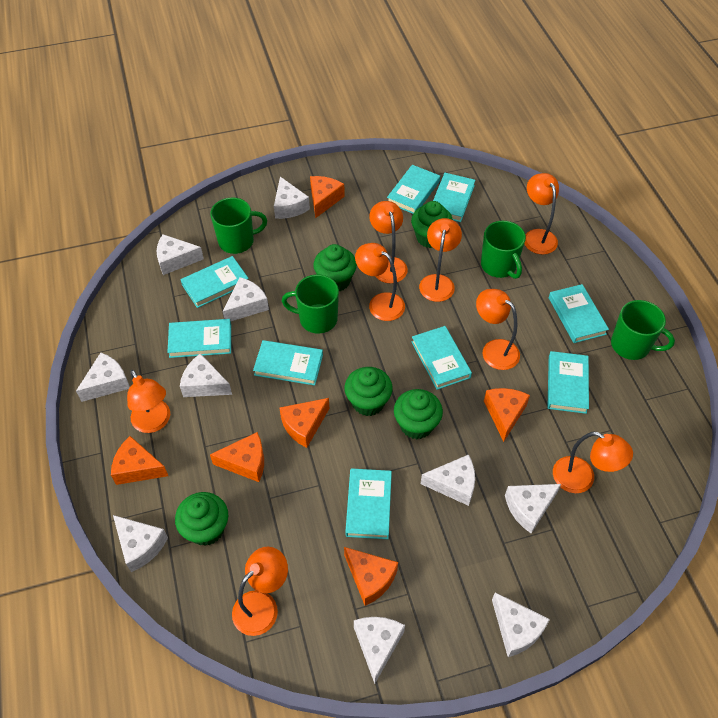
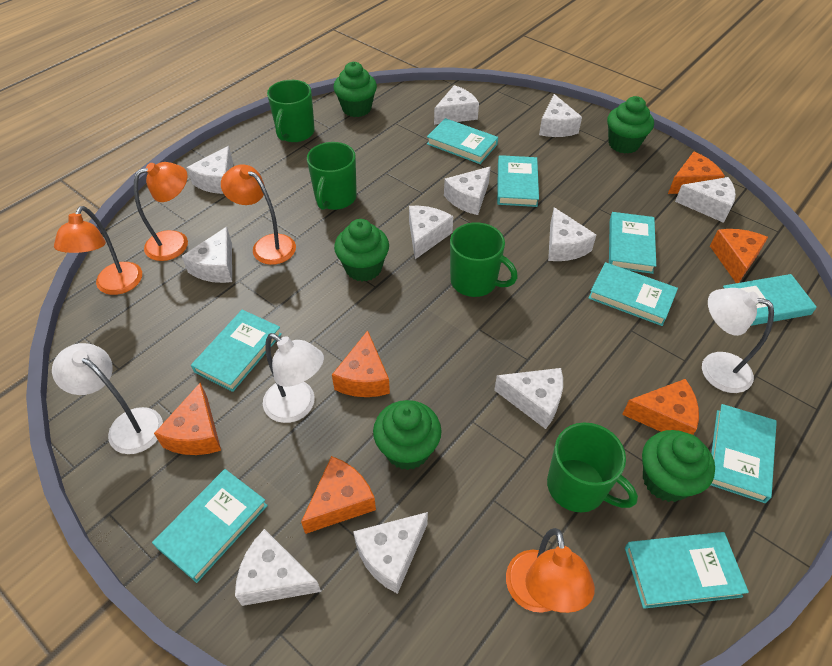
orange lamp: 8 -> 4
white cheese: 10 -> 11
white lamp: 0 -> 3

